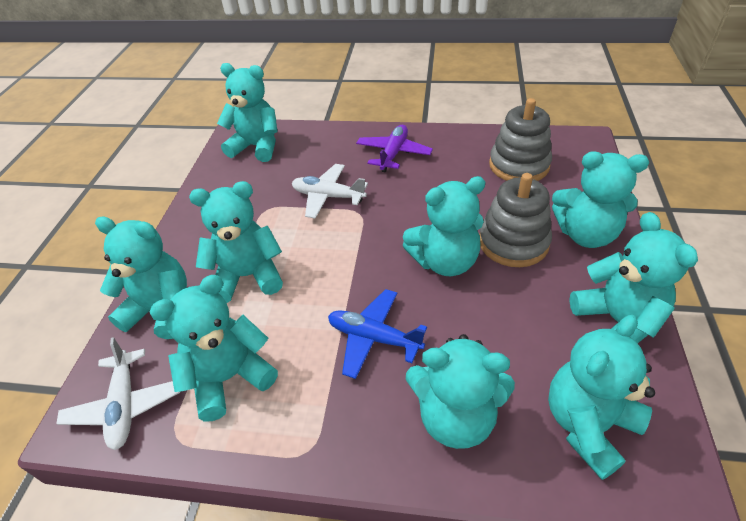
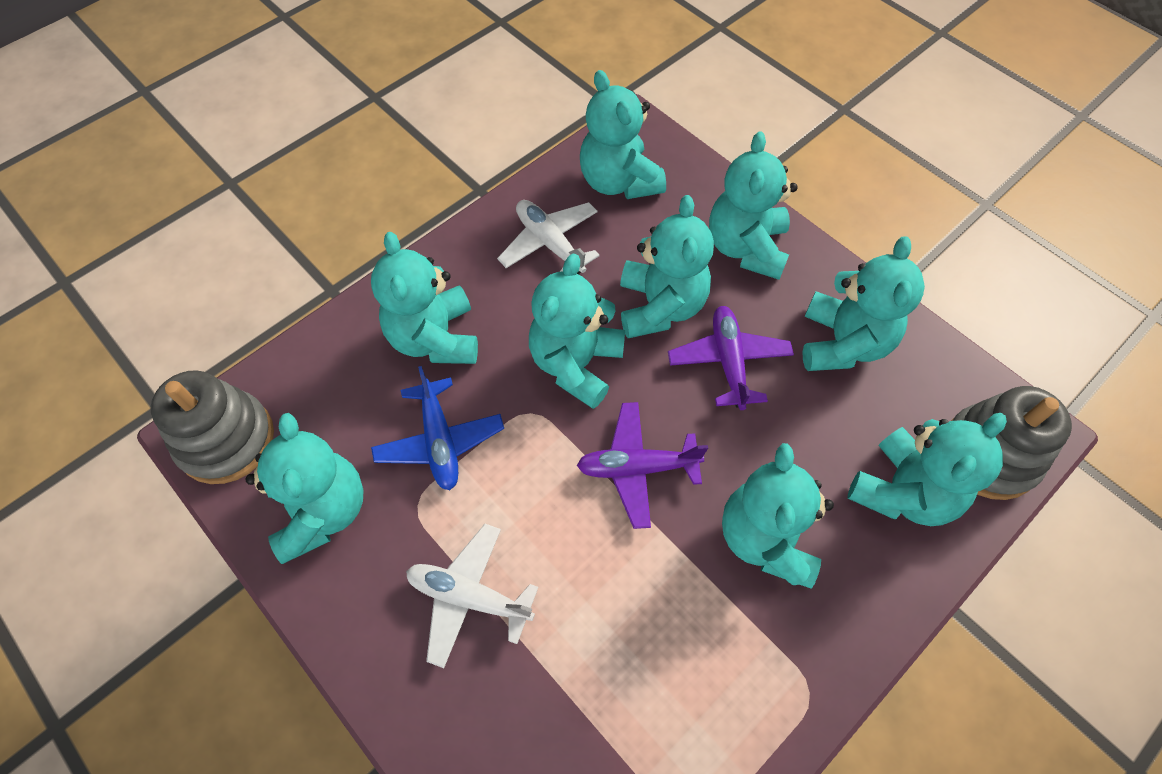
purple plane: 1 -> 2

